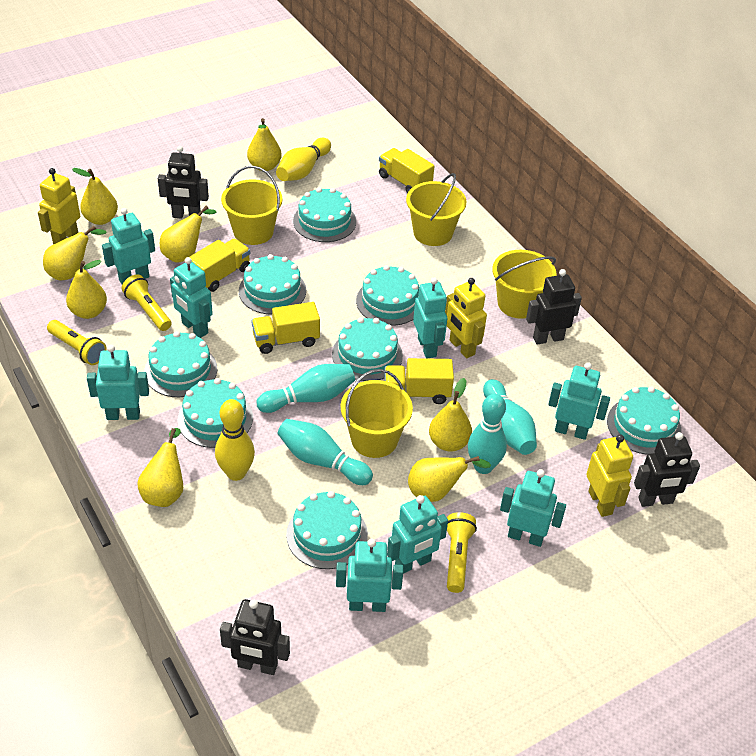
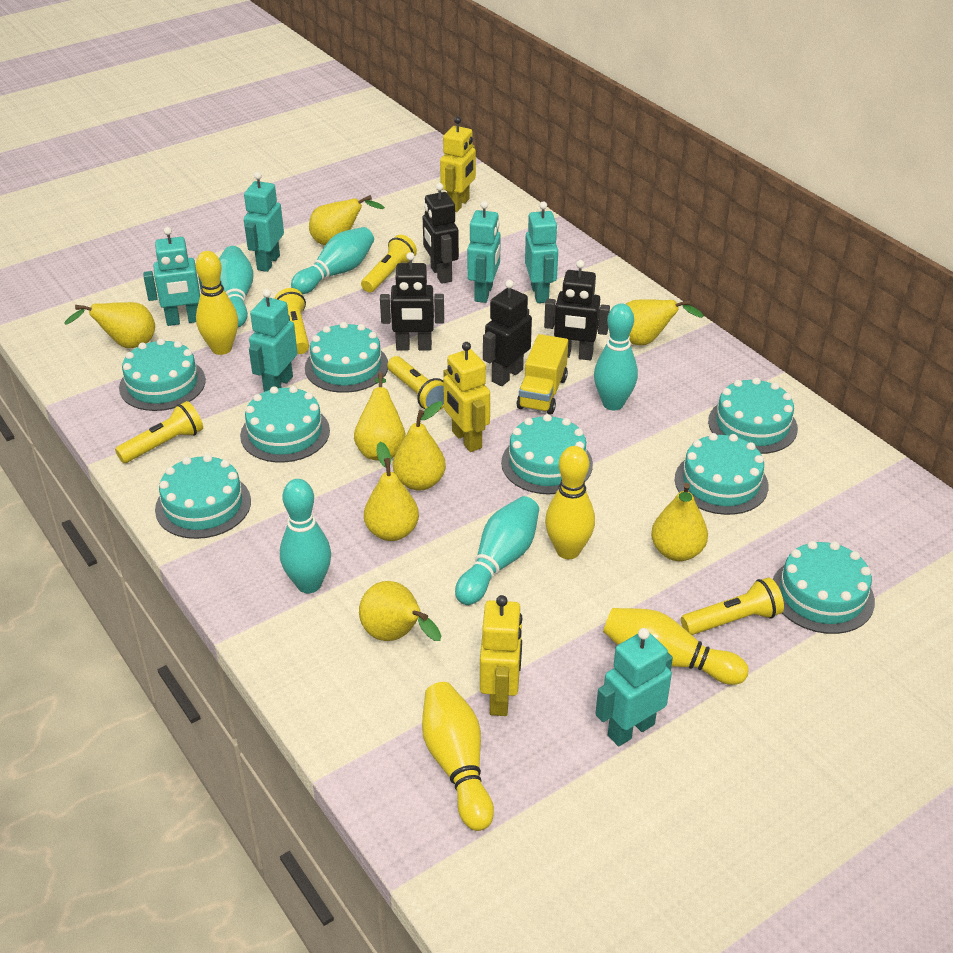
turquoise bowling pin: 4 -> 5
turquoise robot: 8 -> 6
yellow bowling pin: 2 -> 4
yellow bucket: 4 -> 0
yellow flashlight: 3 -> 5
yellow truck: 4 -> 1

